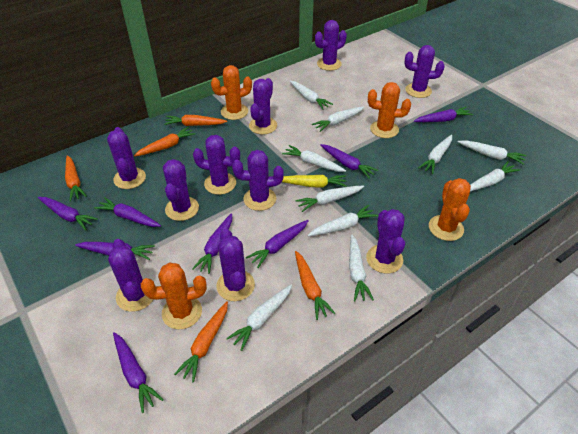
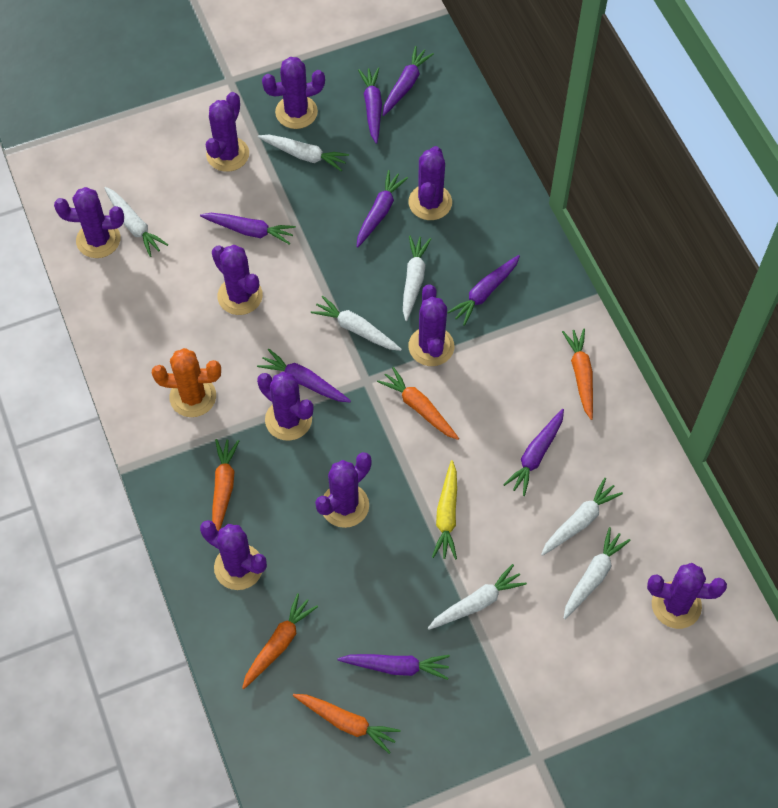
orange cactus: 4 -> 1
white carrot: 10 -> 7

